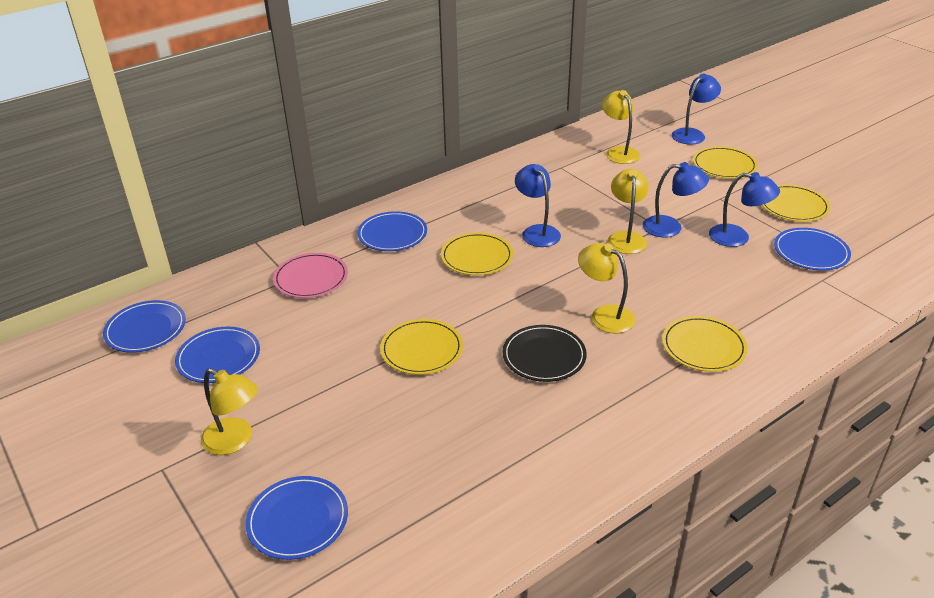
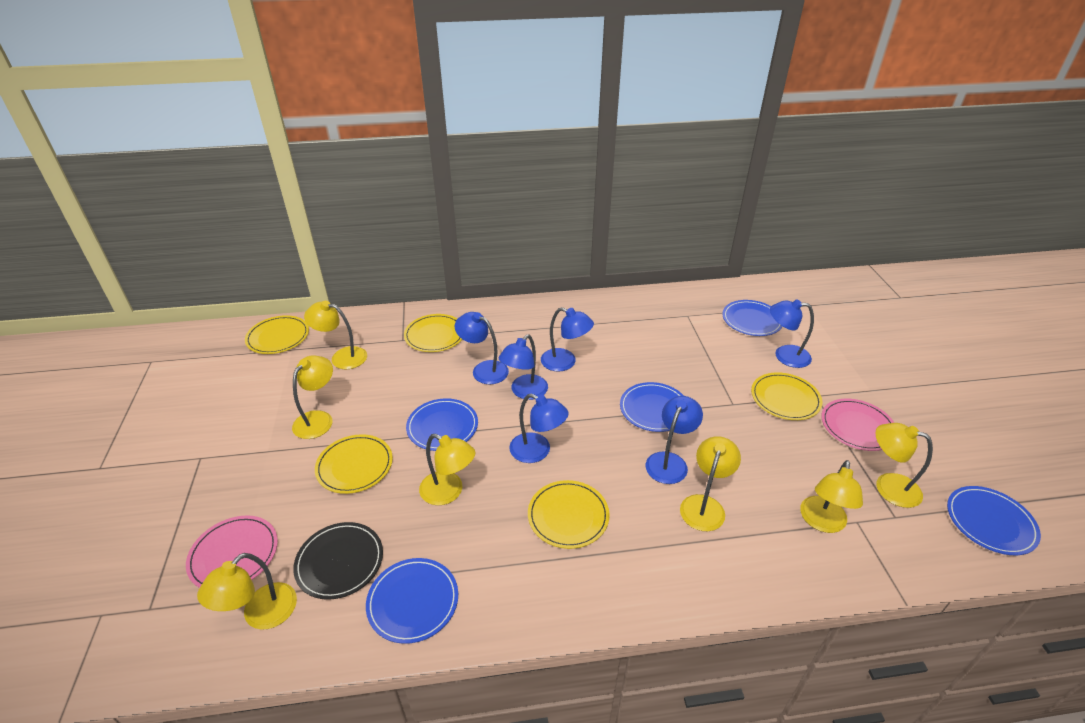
blue lamp: 4 -> 6
pink plate: 1 -> 2
yellow lamp: 4 -> 7

